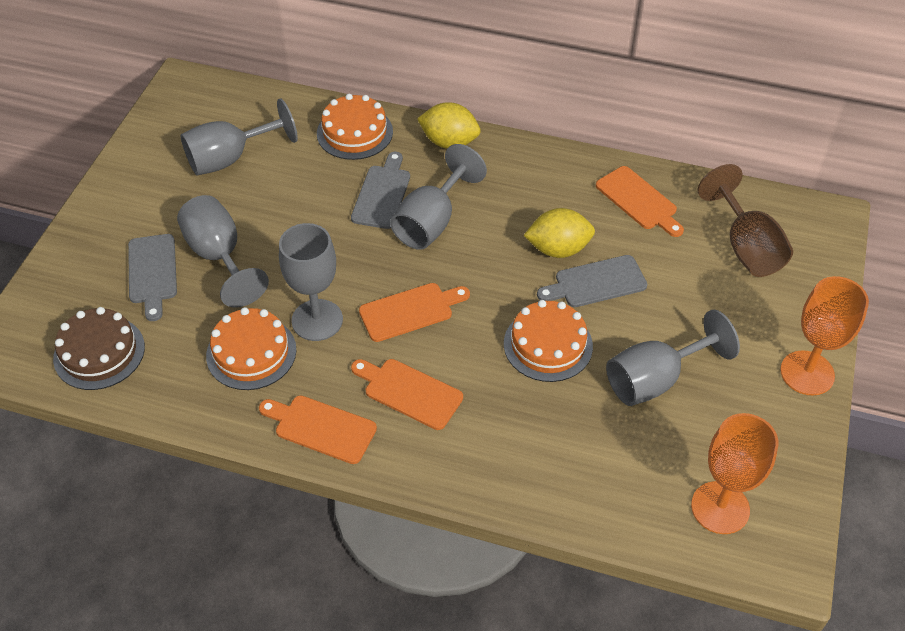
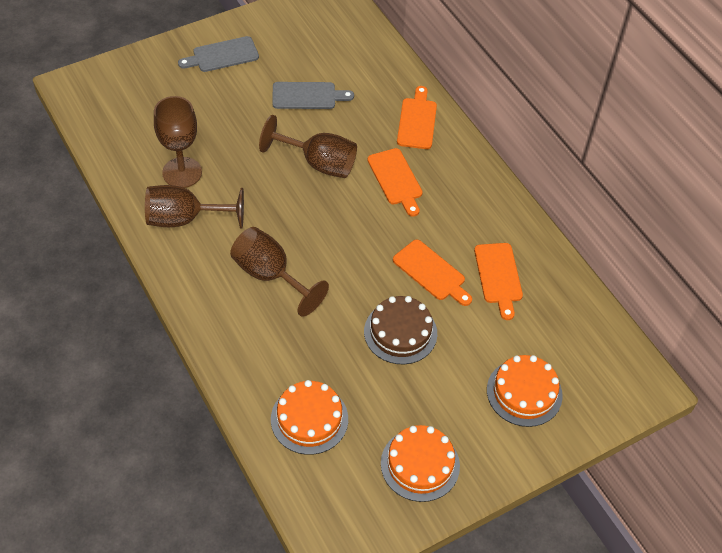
brown goblet: 1 -> 4
grey cutting board: 3 -> 2
grey goblet: 5 -> 0
orange goblet: 2 -> 0
yellow lemon: 2 -> 0

